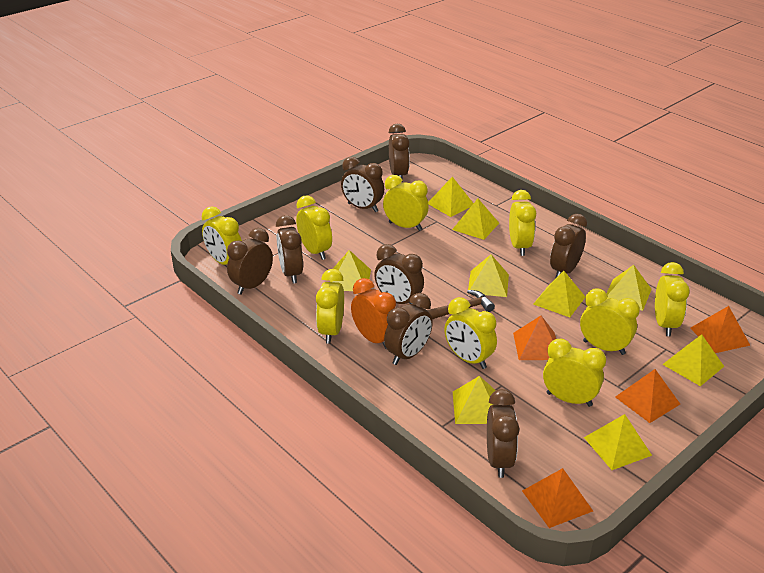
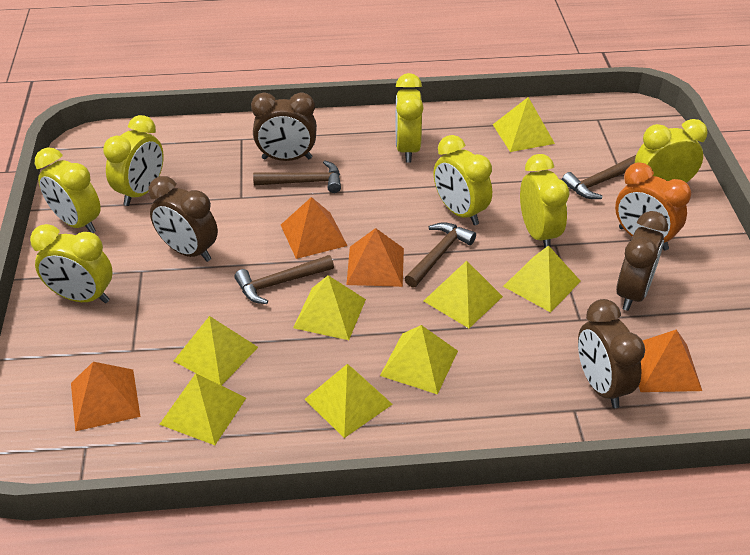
brown clock: 8 -> 4
brown hammer: 1 -> 4
yellow clock: 9 -> 7
yellow pyramid: 9 -> 8

